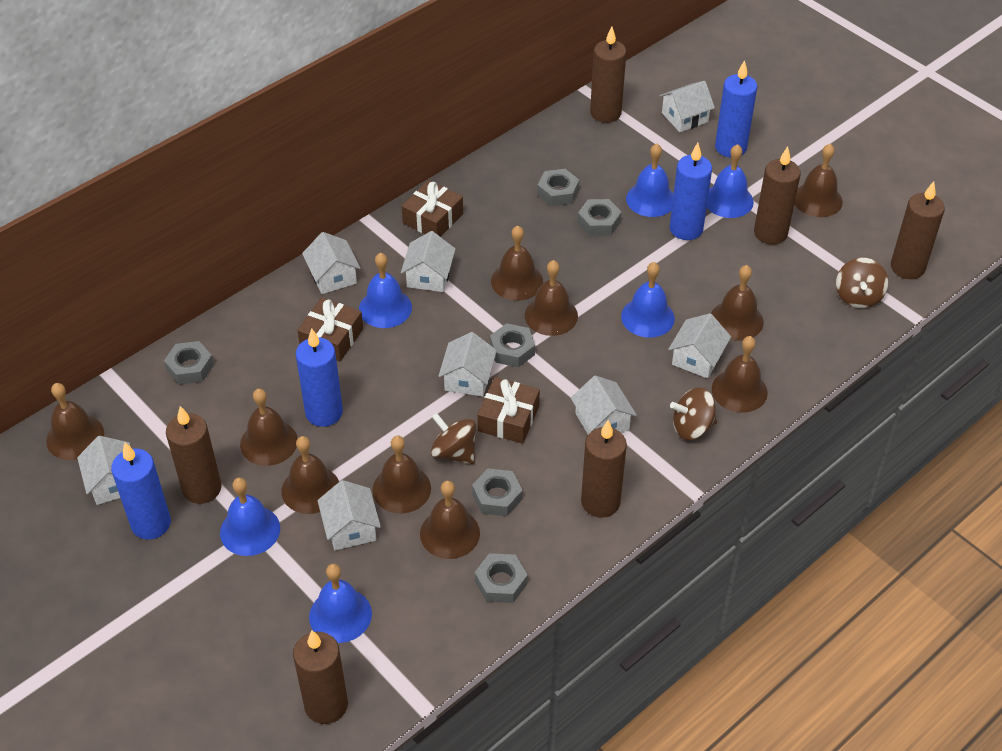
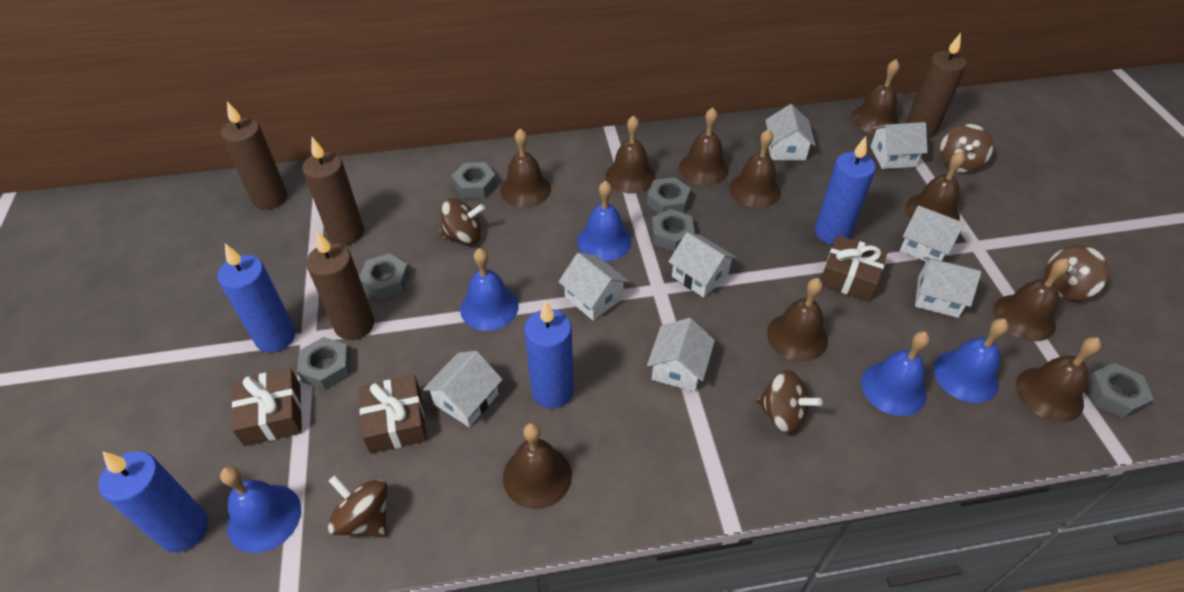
blue bell: 6 -> 5
brown candle: 6 -> 4
brown spinning top: 3 -> 5

